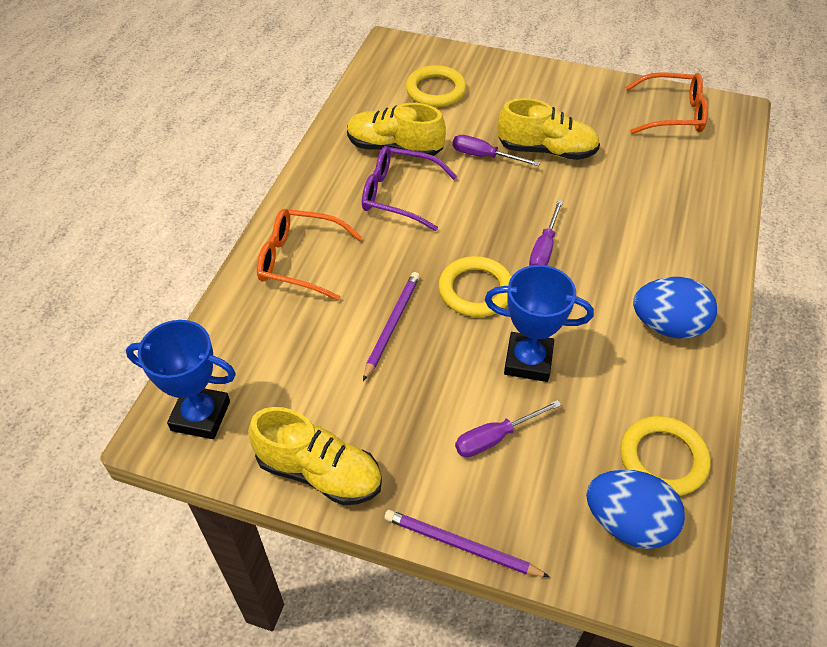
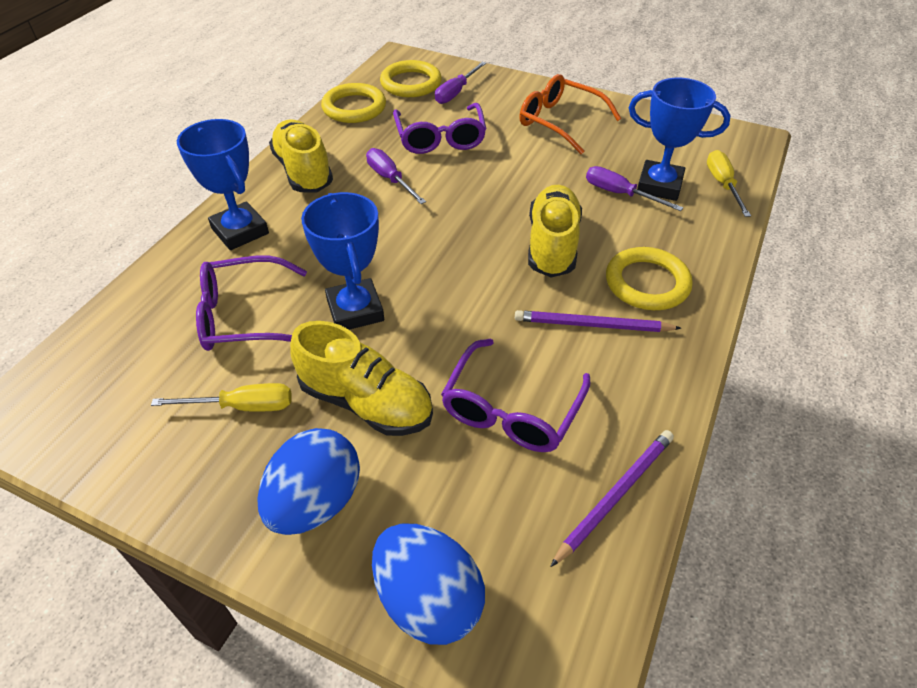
blue trophy: 2 -> 3
orange glasses: 2 -> 1
purple glasses: 1 -> 3
yellow screwdriver: 0 -> 2

